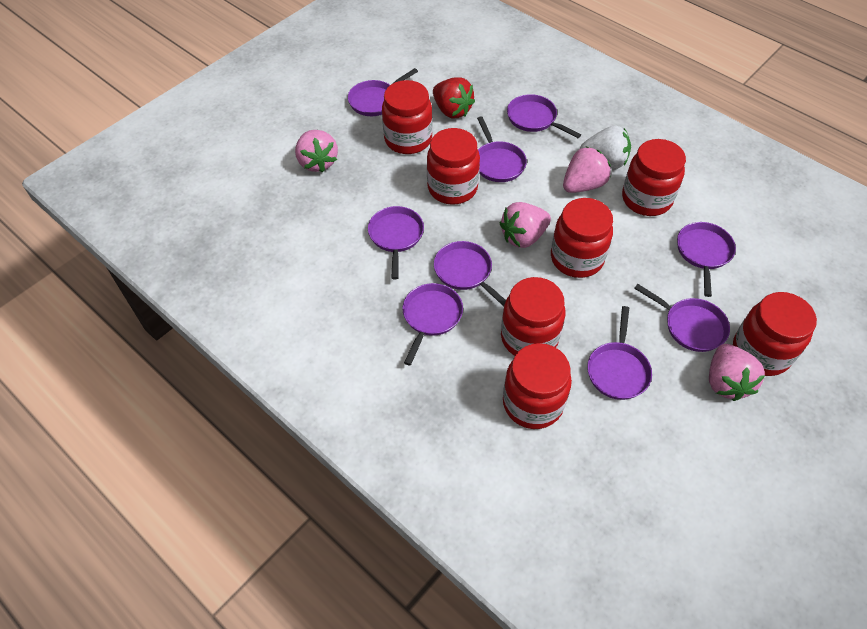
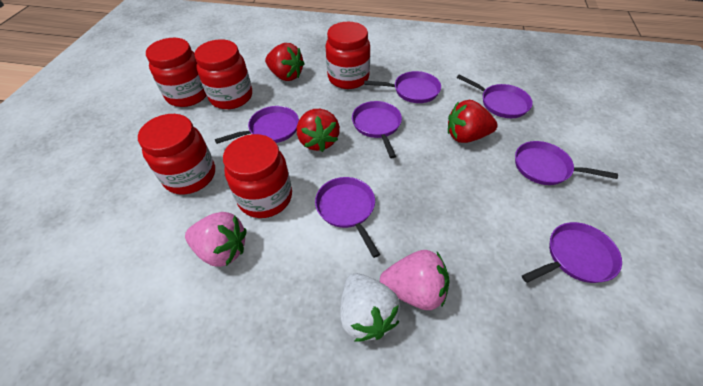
pink strawberry: 4 -> 2
purple pan: 9 -> 7
red jar: 7 -> 5
red strawberry: 1 -> 3

